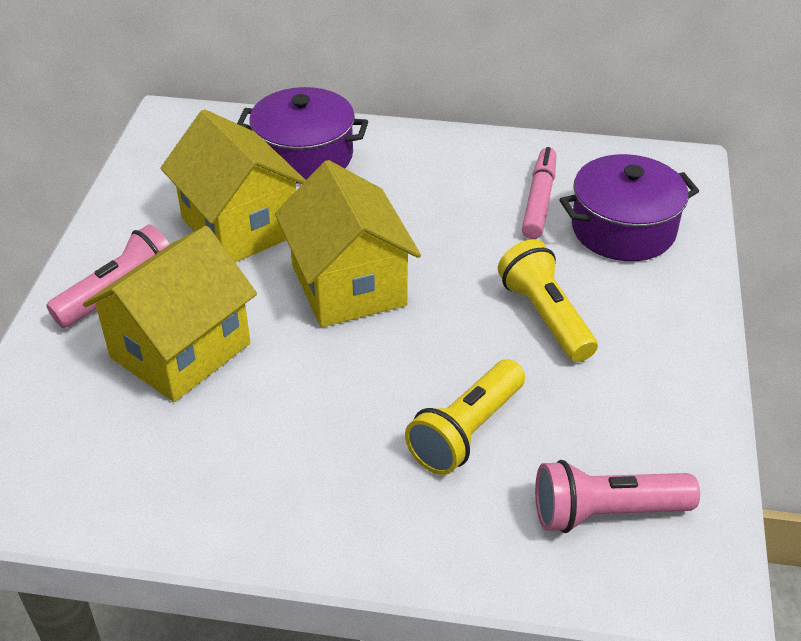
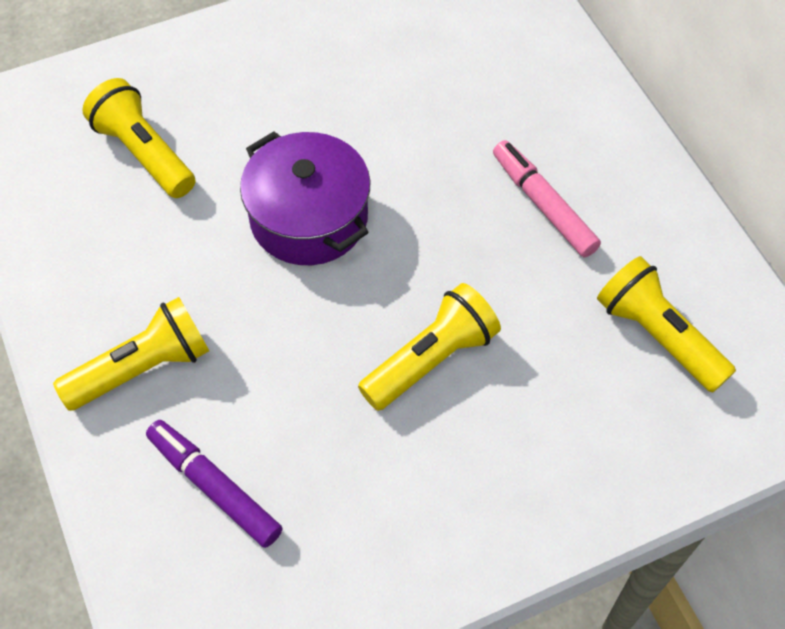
pink flashlight: 2 -> 0
purple marker: 0 -> 1
purple pot: 2 -> 1
yellow flashlight: 2 -> 4
yellow house: 3 -> 0

